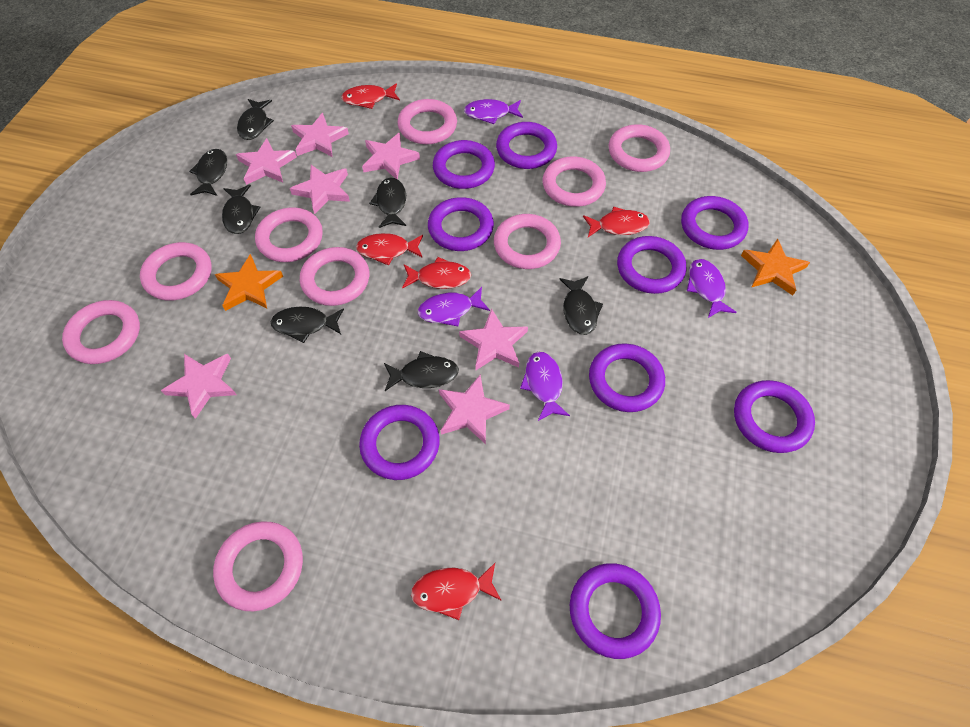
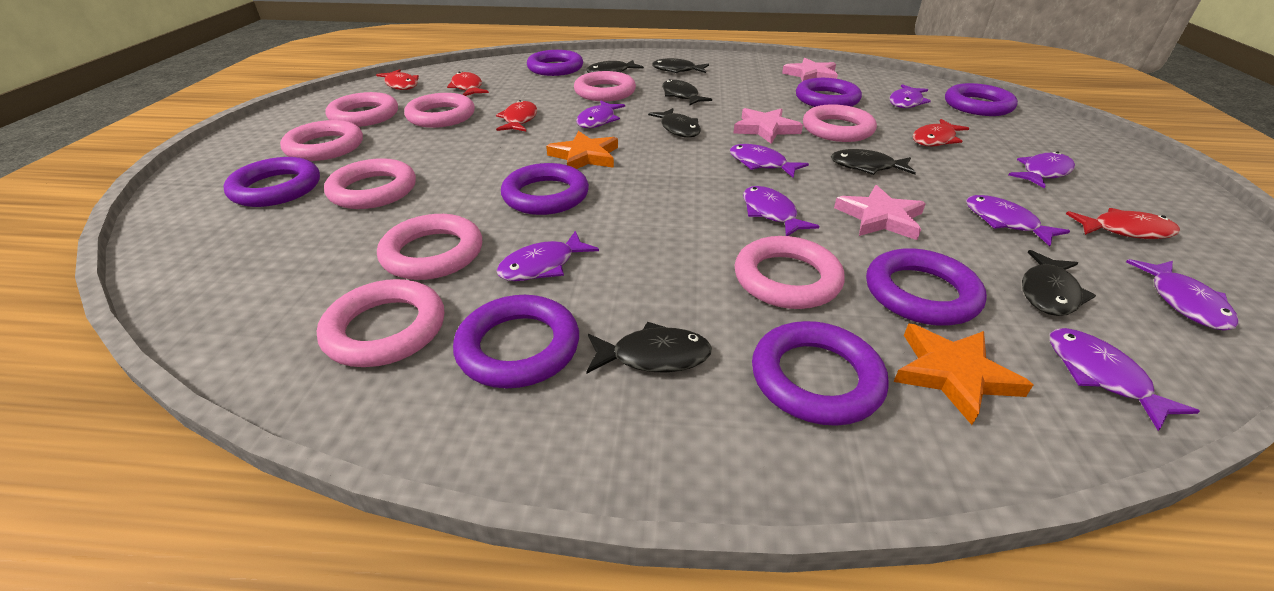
pink star: 7 -> 3
purple fish: 4 -> 9
purple ring: 9 -> 8

